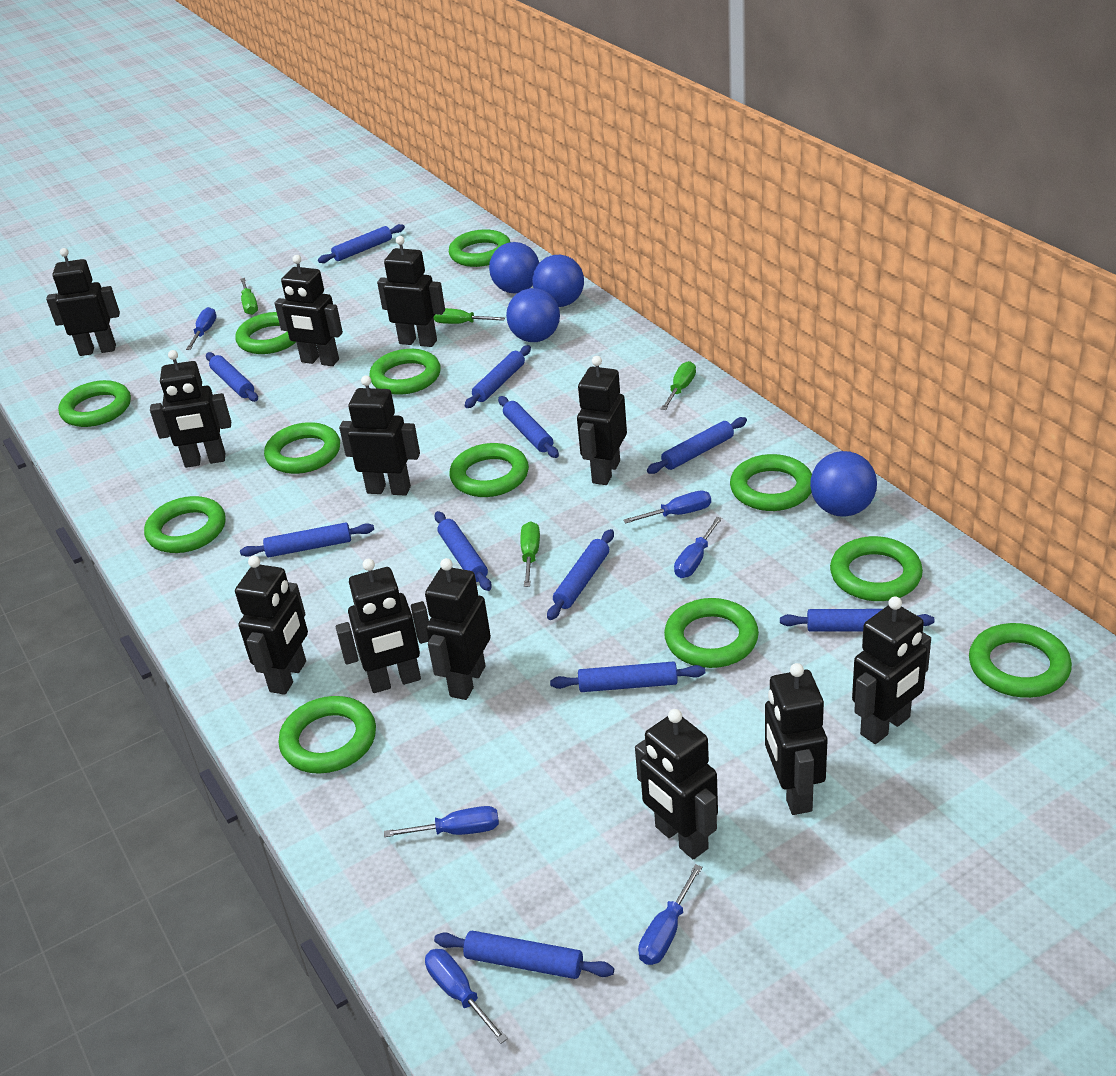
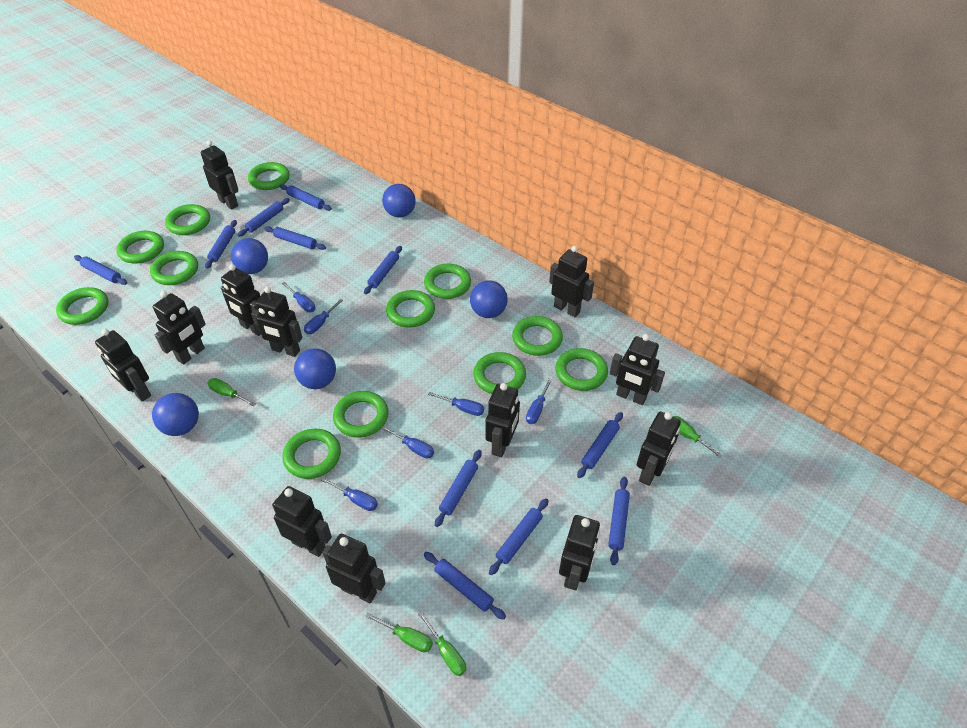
blue ball: 4 -> 5

